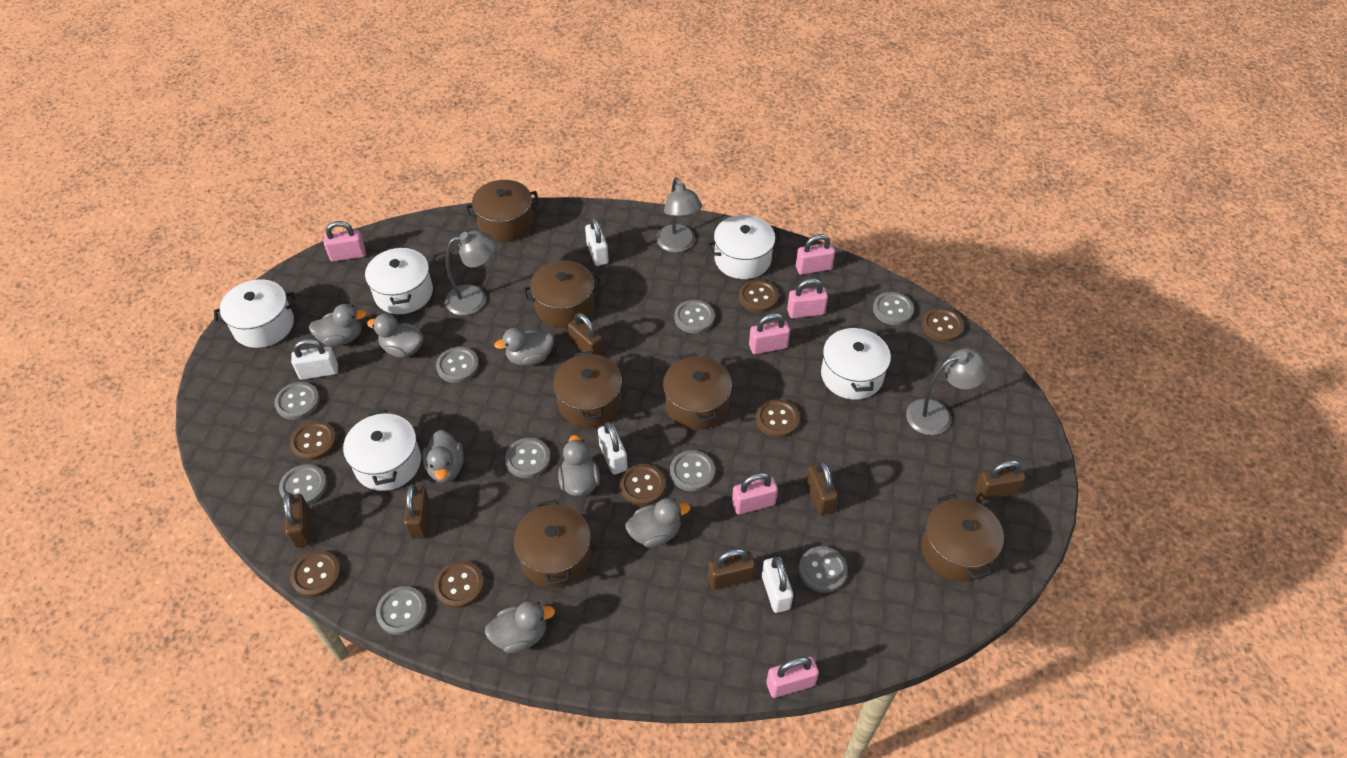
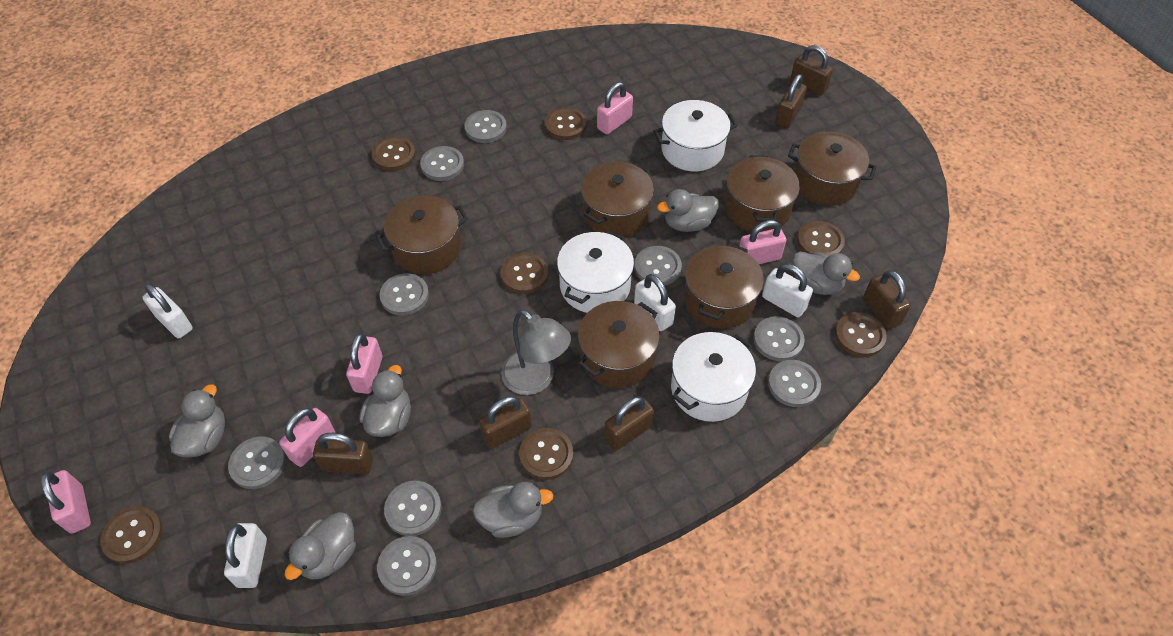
grey duck: 7 -> 6
grey lamp: 3 -> 1
pink padlock: 6 -> 5
white pot: 5 -> 3

